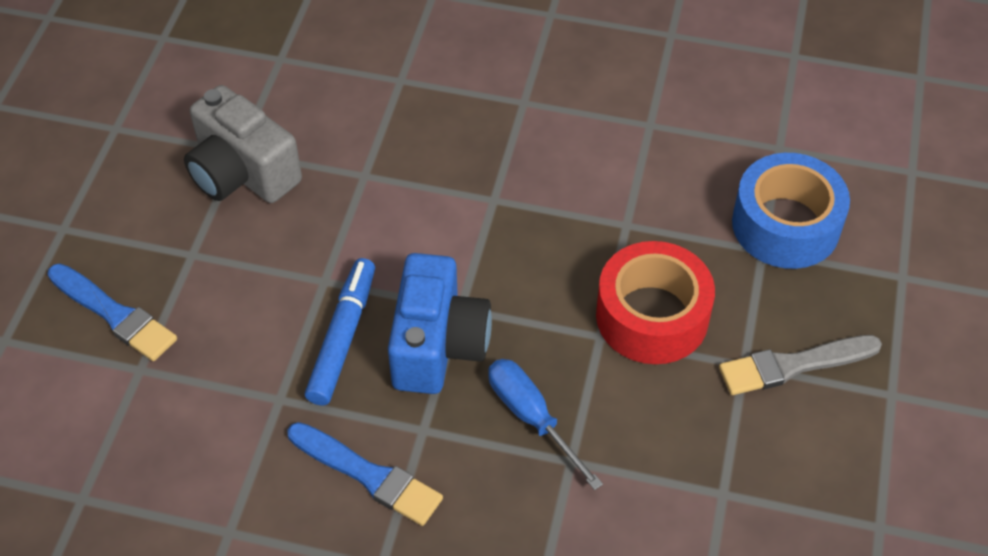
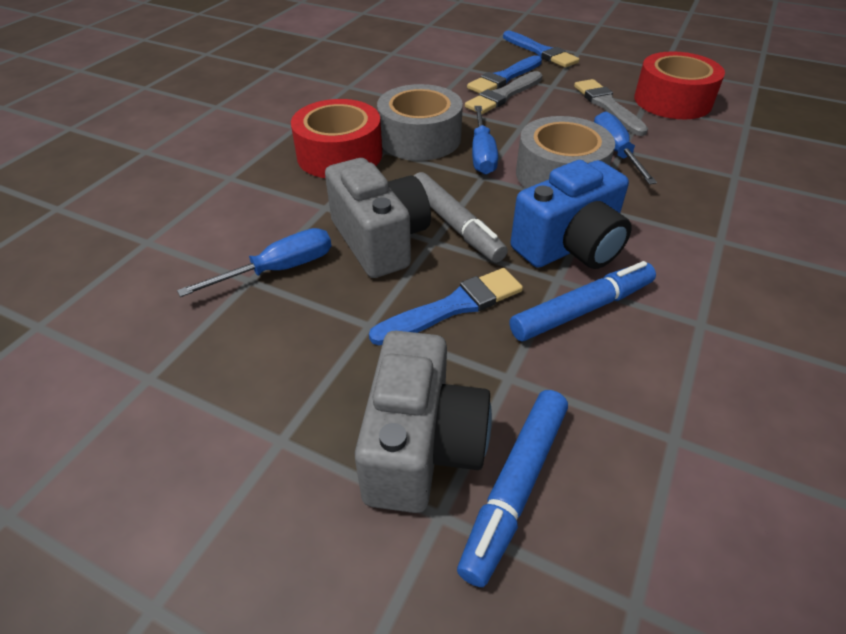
blue brush: 2 -> 3
blue marker: 1 -> 2
blue screwdriver: 1 -> 3
blue tape: 1 -> 0
grey brush: 1 -> 2
grey camera: 1 -> 2
grey marker: 0 -> 1
grey tape: 0 -> 2
red tape: 1 -> 2

